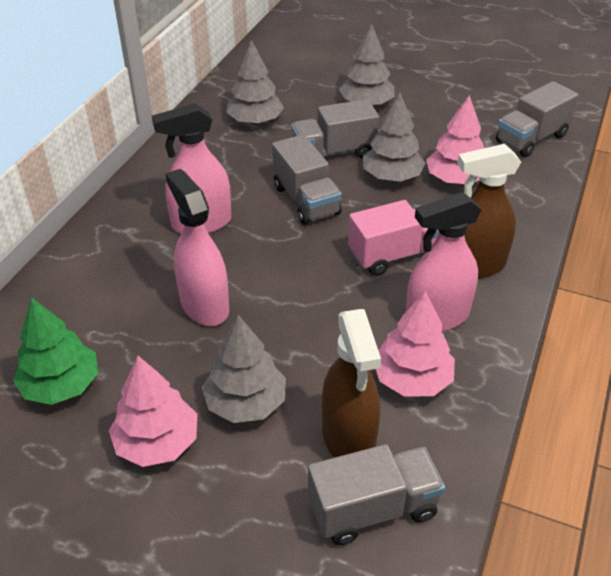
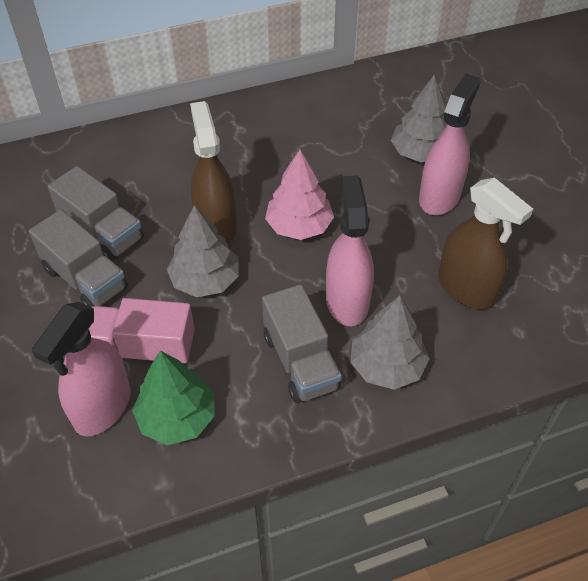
grey tree: 4 -> 3
grey truck: 4 -> 3
pink tree: 3 -> 1

